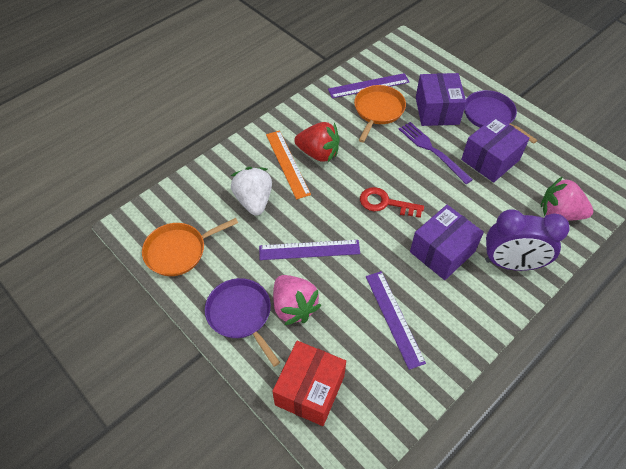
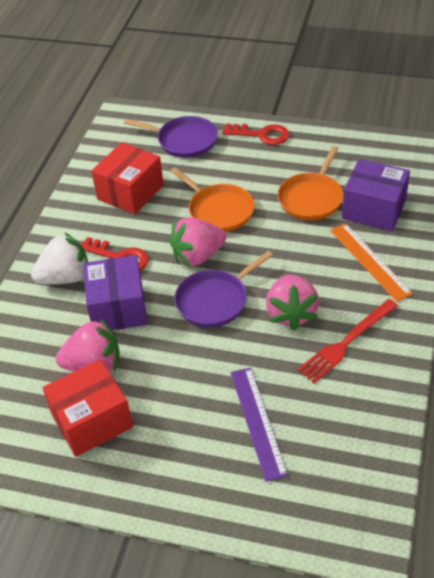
pink strawberry: 2 -> 3
purple box: 3 -> 2
purple clock: 1 -> 0
purple fork: 1 -> 0
purple ruler: 3 -> 1
red box: 1 -> 2
red fork: 0 -> 1
red key: 1 -> 2
red strawberry: 1 -> 0

